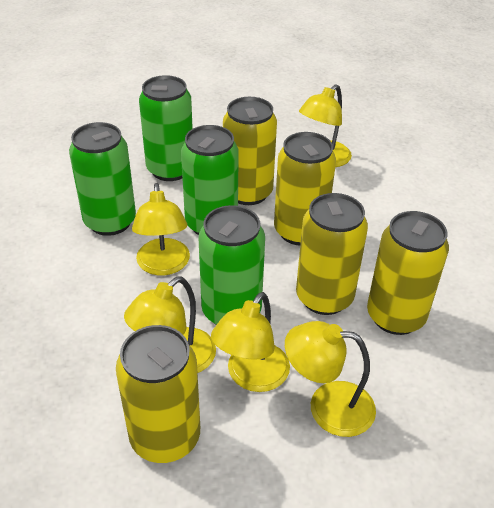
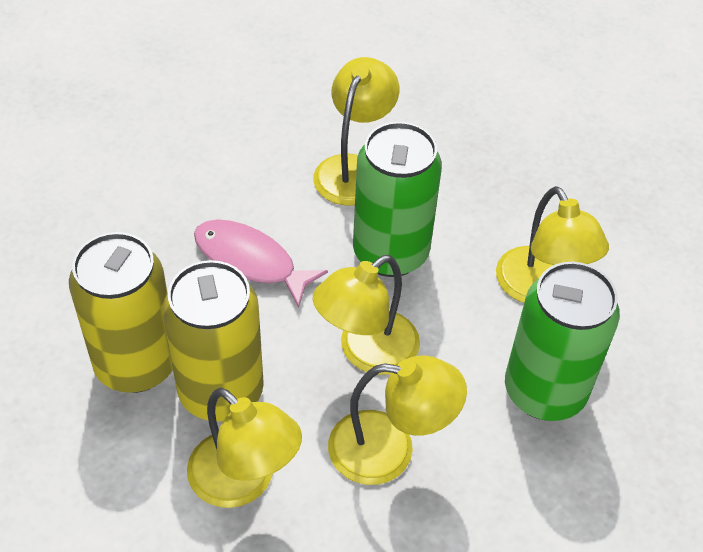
green can: 4 -> 2
pink fish: 0 -> 1
yellow can: 5 -> 2

